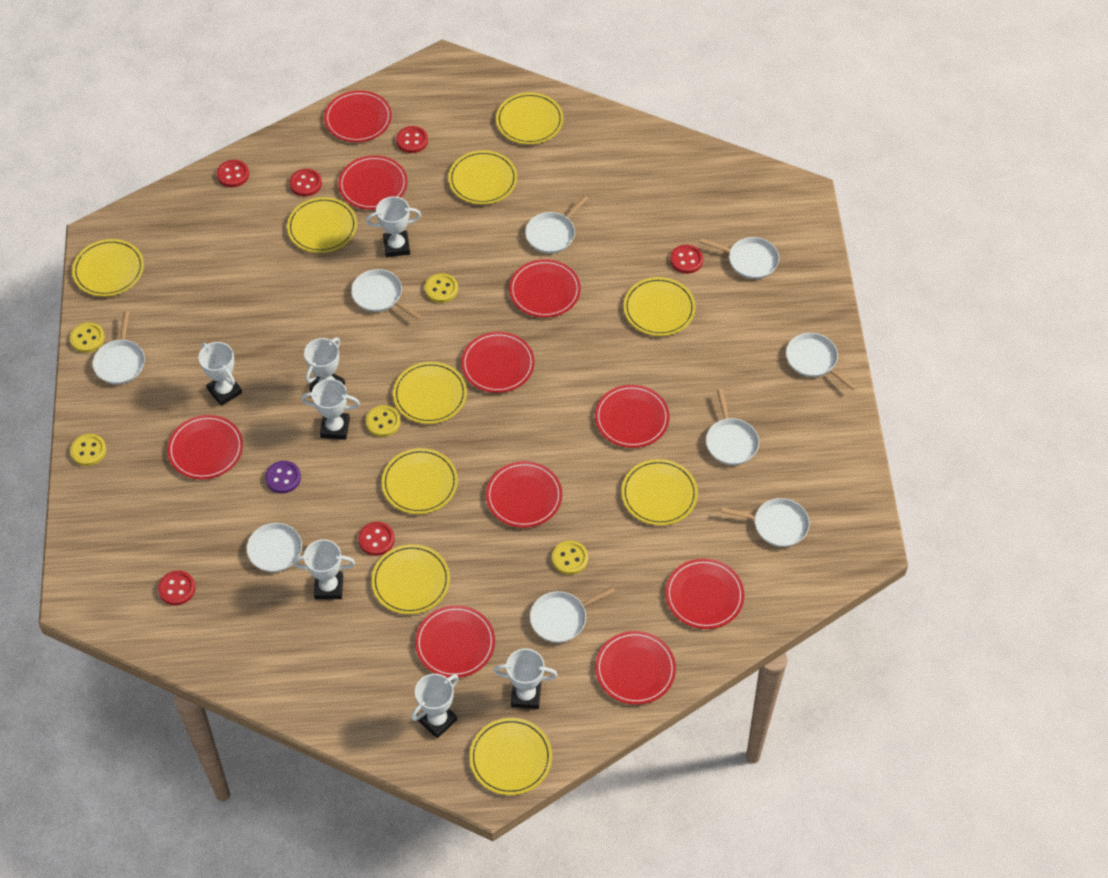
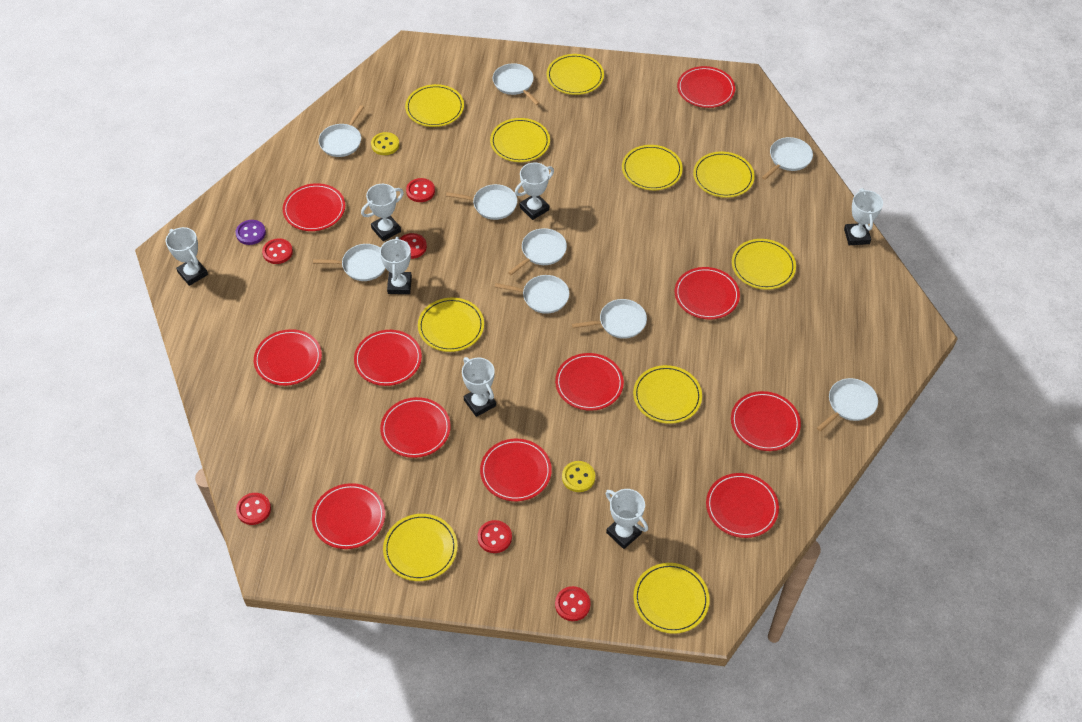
red plate: 10 -> 11
yellow button: 5 -> 2

